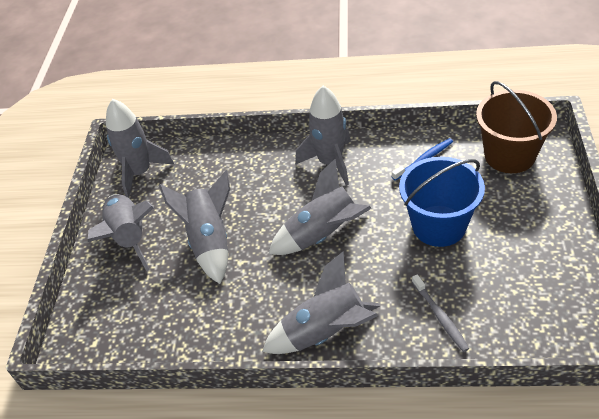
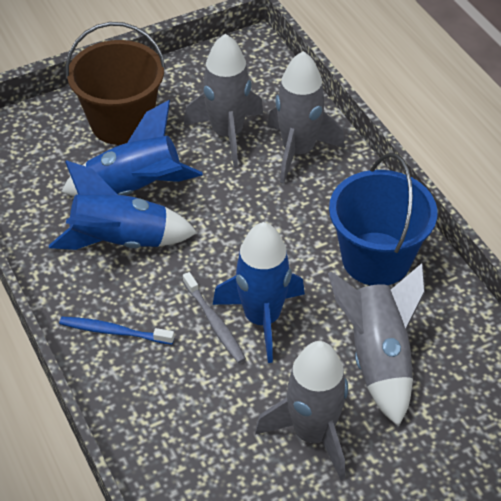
blue rocket: 0 -> 3
grey rocket: 6 -> 4

